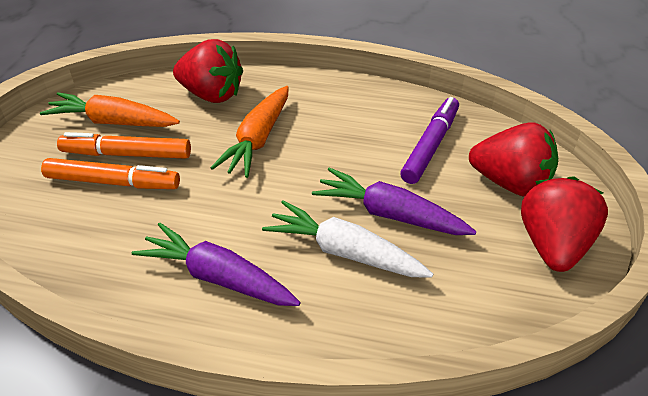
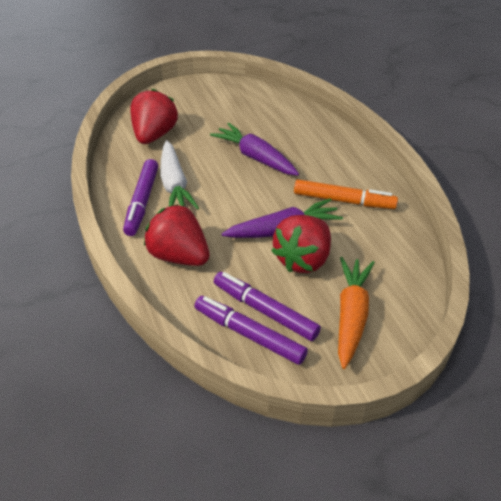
orange carrot: 2 -> 1
orange marker: 2 -> 1
purple marker: 1 -> 3

